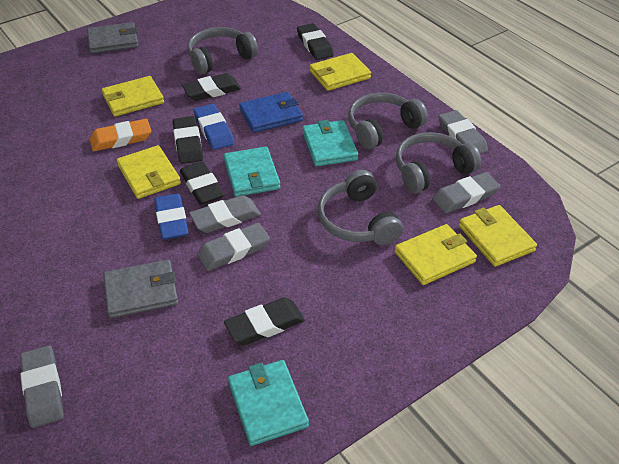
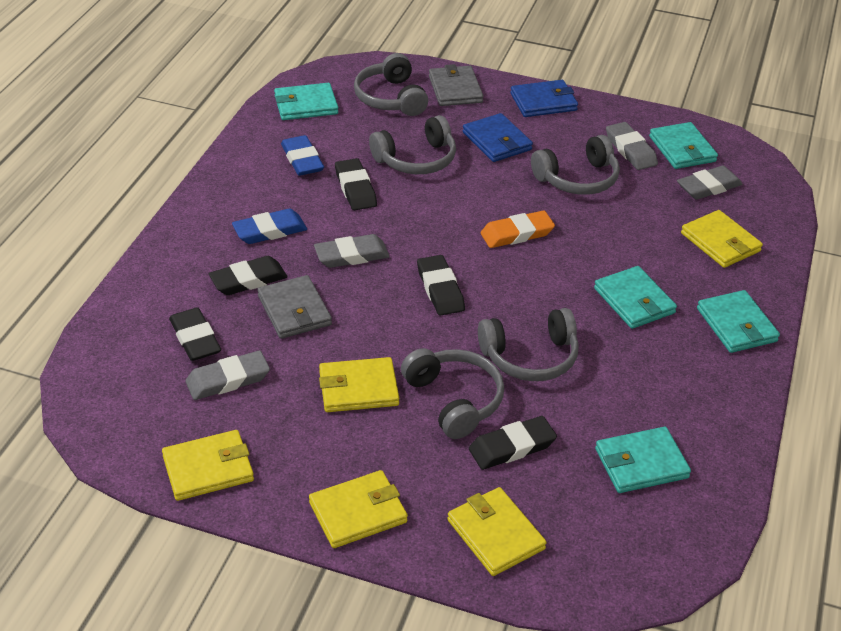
blue wallet: 1 -> 2
grey eraser: 5 -> 4
grey headphones: 4 -> 5
turquoise wallet: 3 -> 5

